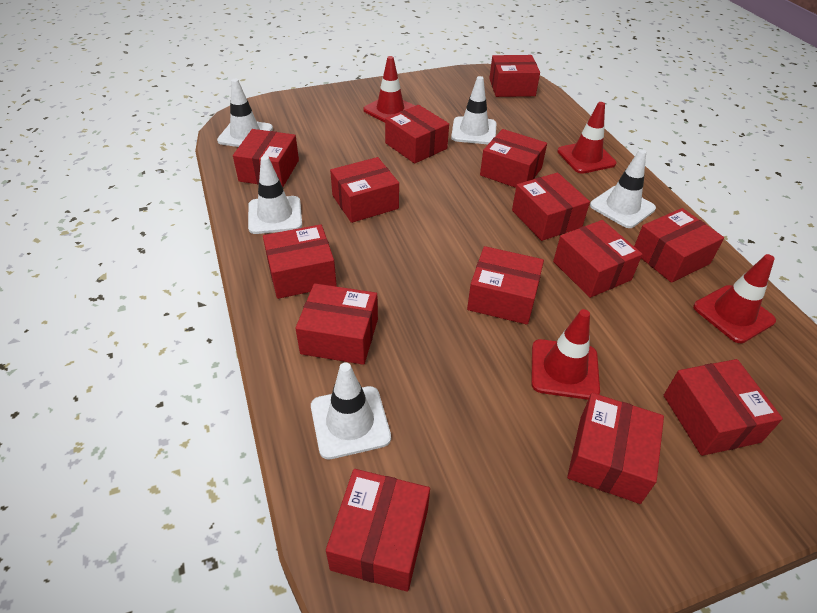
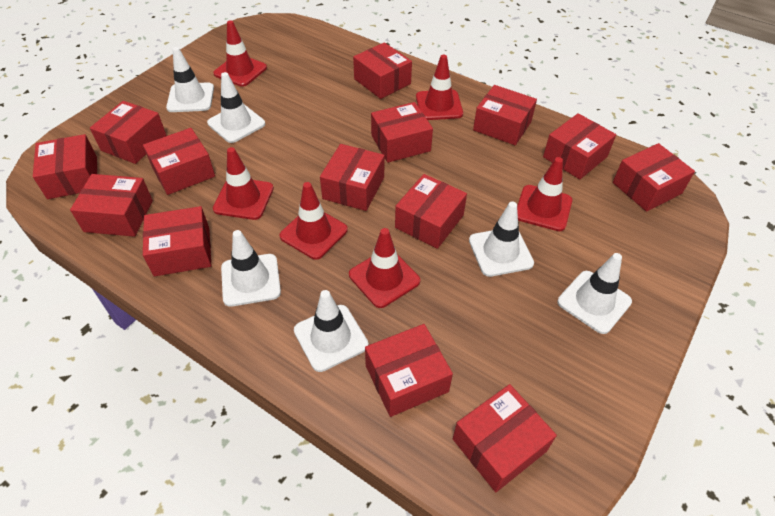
red traffic cone: 4 -> 6
white traffic cone: 5 -> 6

